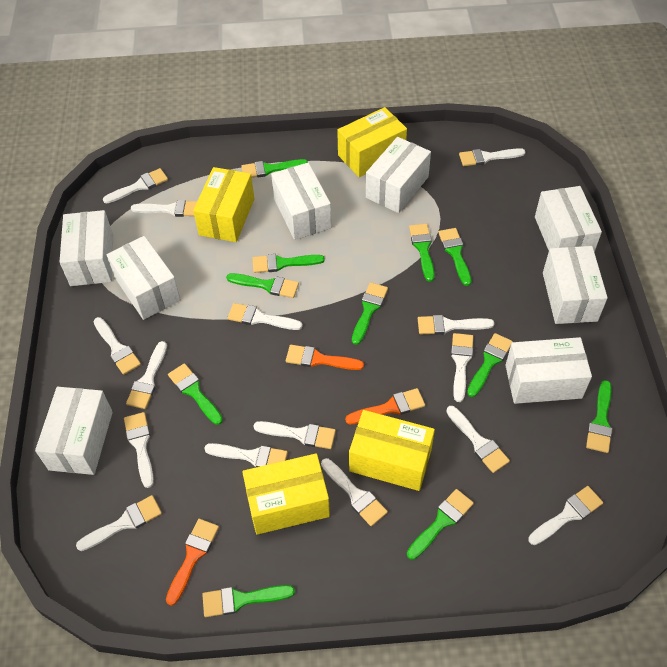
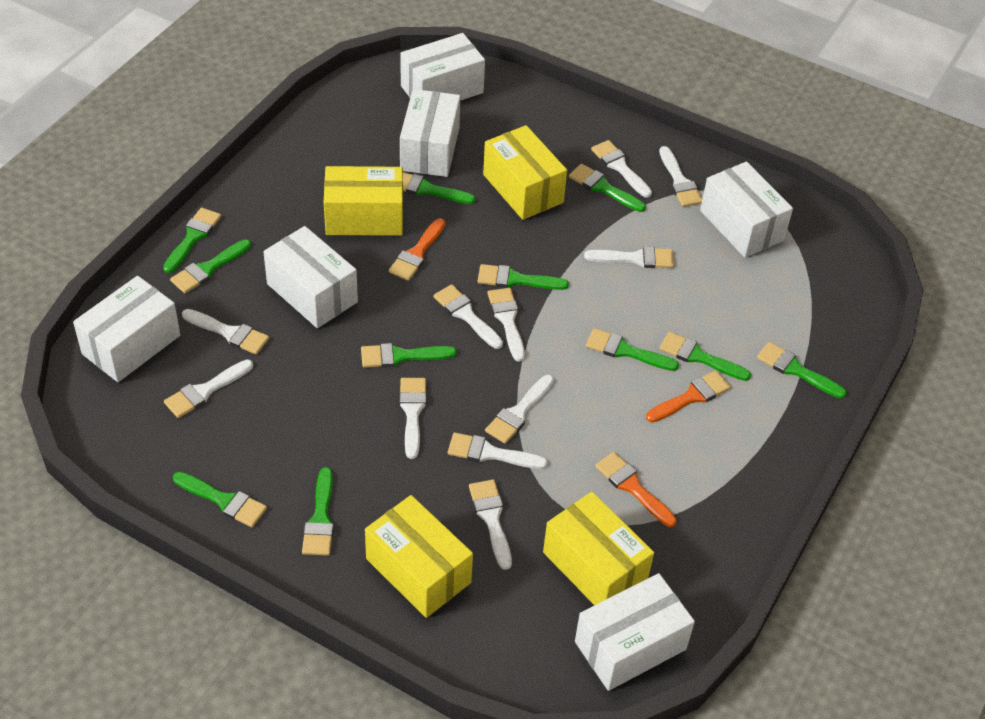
white box: 8 -> 6
white brush: 15 -> 11

